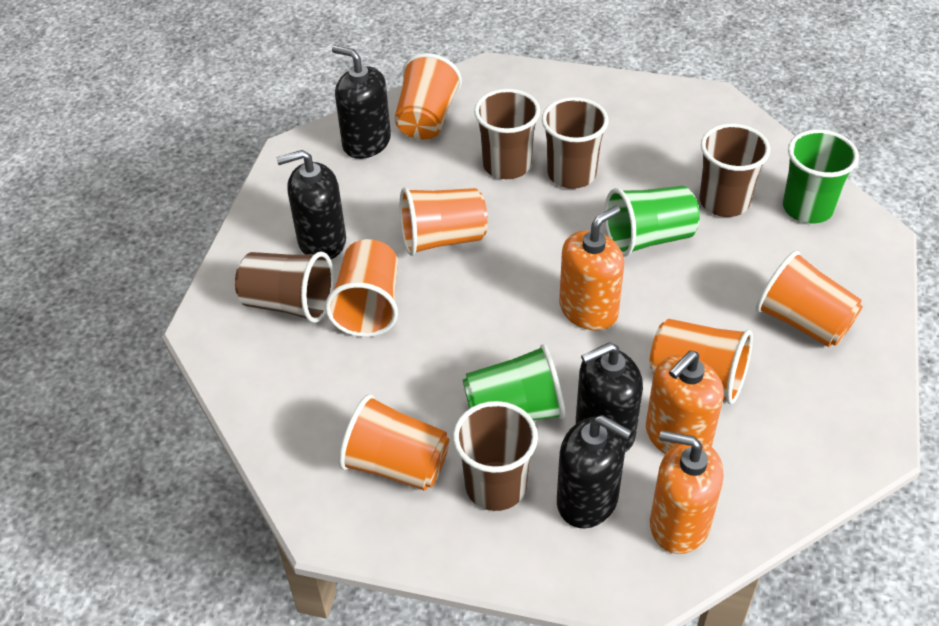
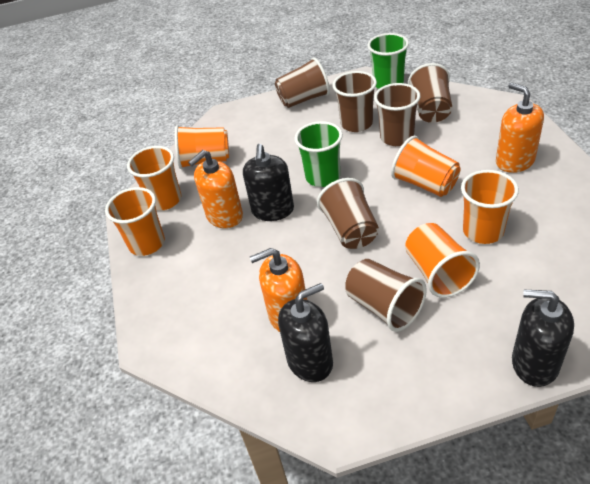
black soap dispenser: 4 -> 3
brown cup: 5 -> 6
green cup: 3 -> 2

